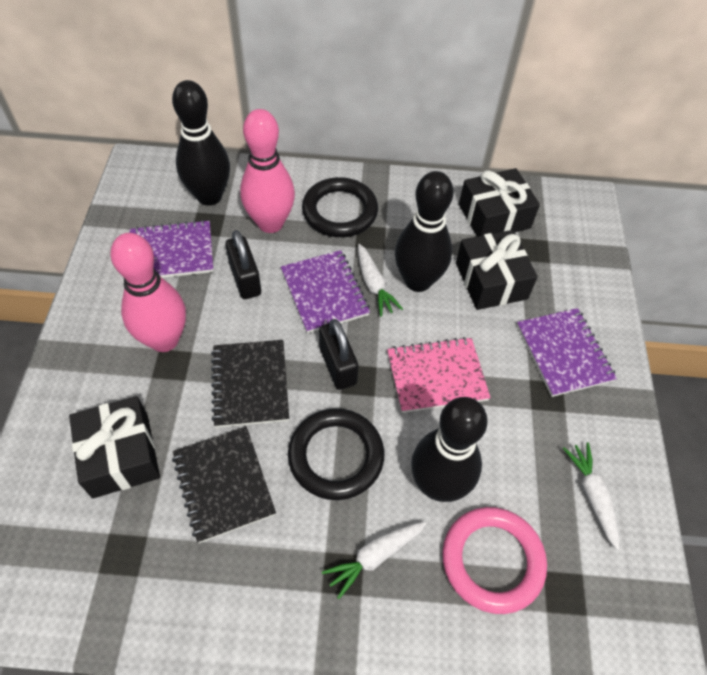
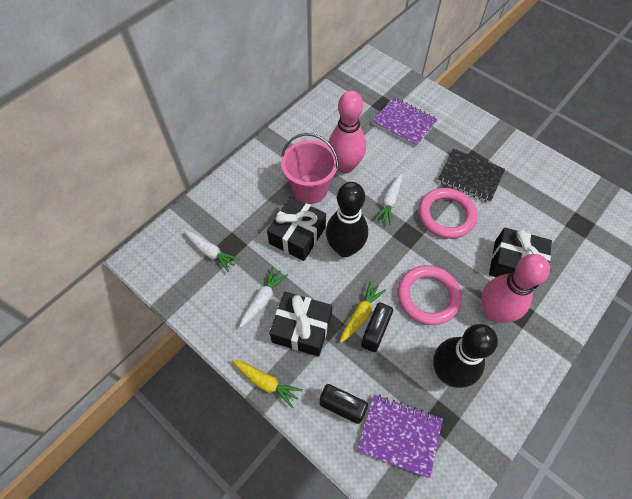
black bowling pin: 3 -> 2
black notebook: 2 -> 1
black ring: 2 -> 0
pink bucket: 0 -> 1
pink notebook: 1 -> 0
pink ring: 1 -> 2
purple notebook: 3 -> 2
yellow carrot: 0 -> 2

